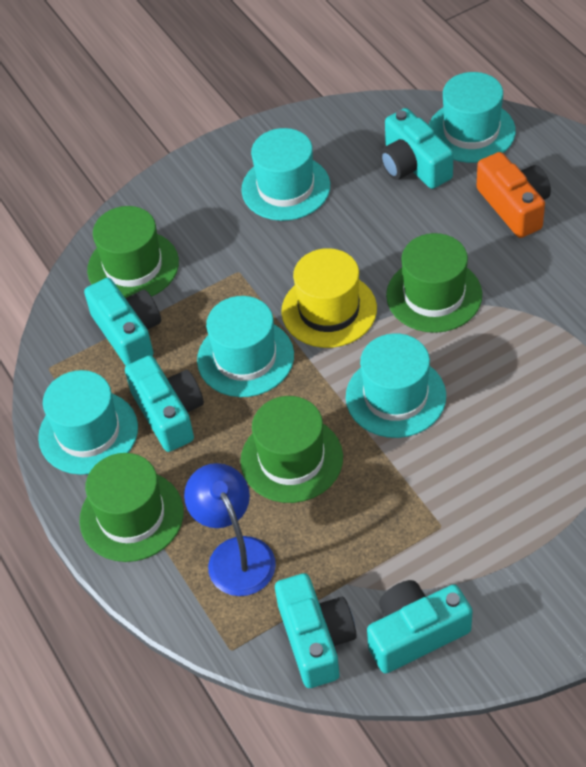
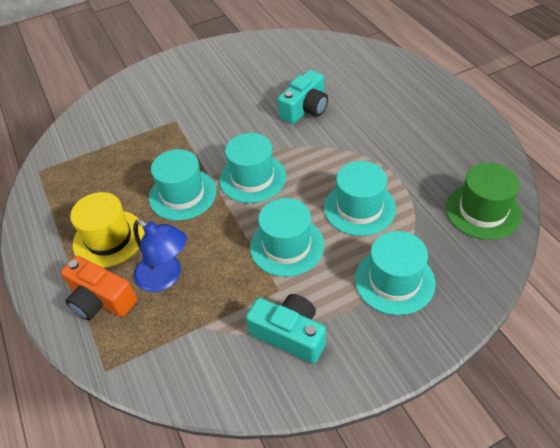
green hat: 4 -> 1
turquoise camera: 5 -> 2

